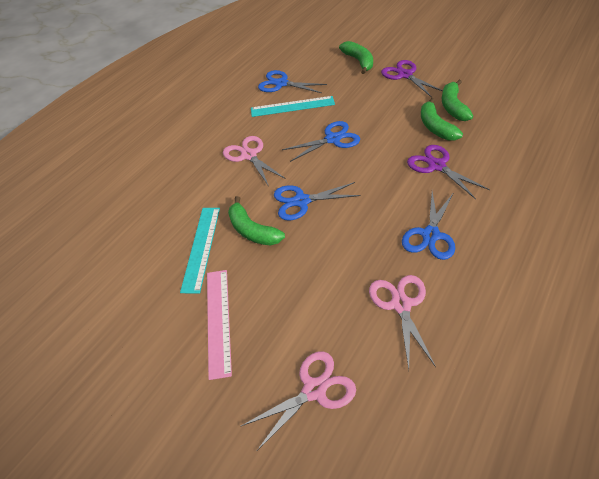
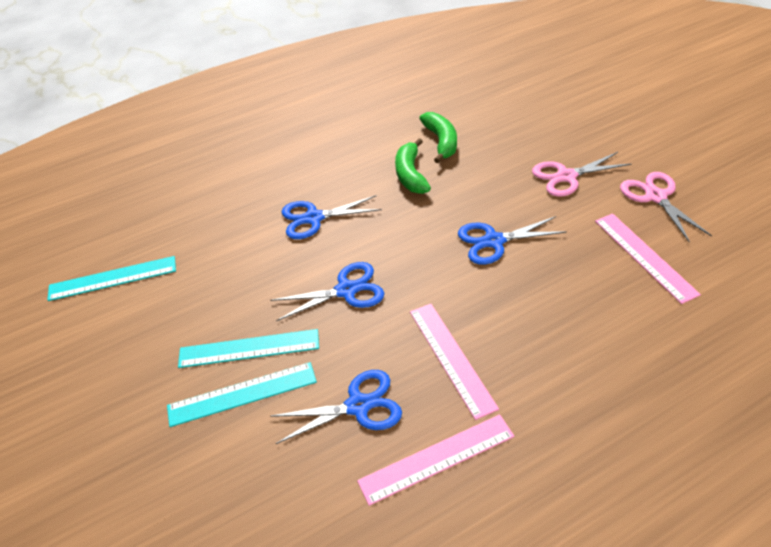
green banana: 4 -> 2
pink ruler: 1 -> 3
pink scissors: 3 -> 2
purple scissors: 2 -> 0
turquoise ruler: 2 -> 3

